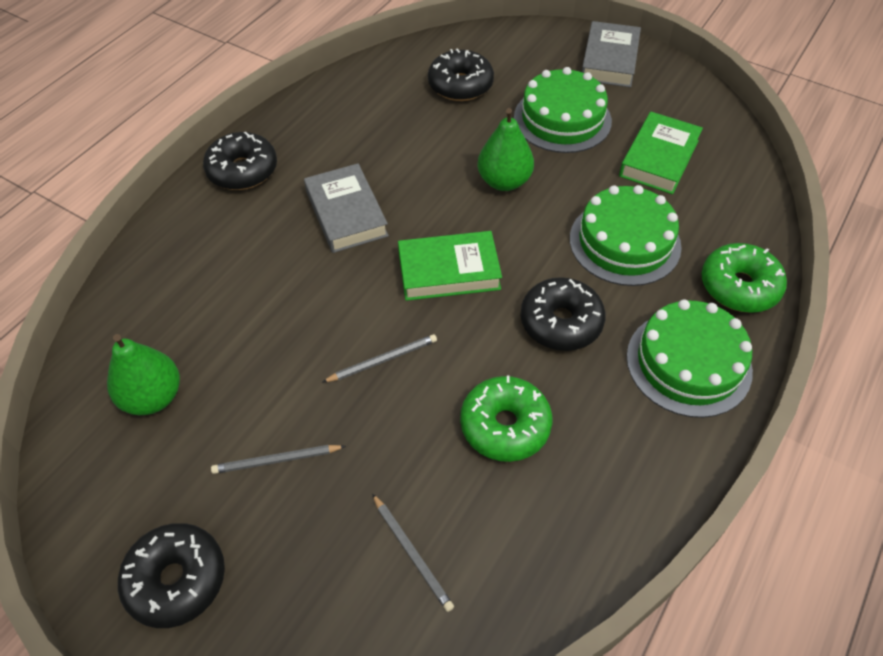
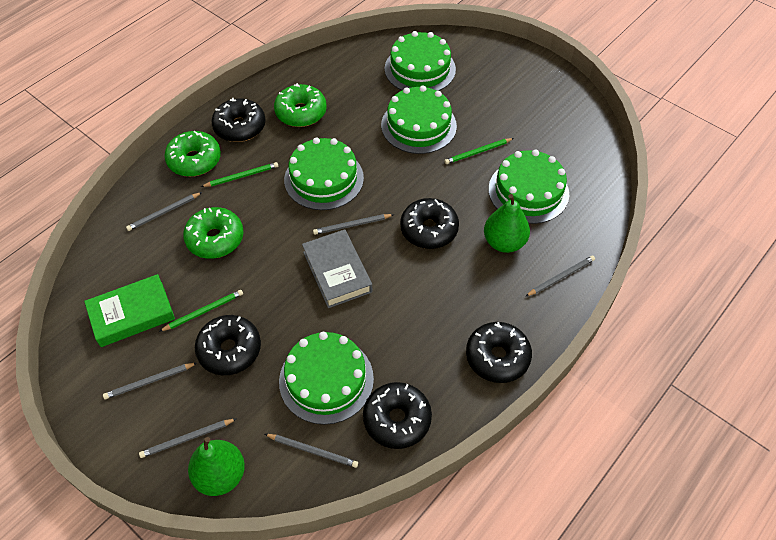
black donut: 4 -> 5
green book: 2 -> 1
green cake: 3 -> 5
green donut: 2 -> 3
green pencil: 0 -> 3
grey book: 2 -> 1
grey pencil: 3 -> 6

